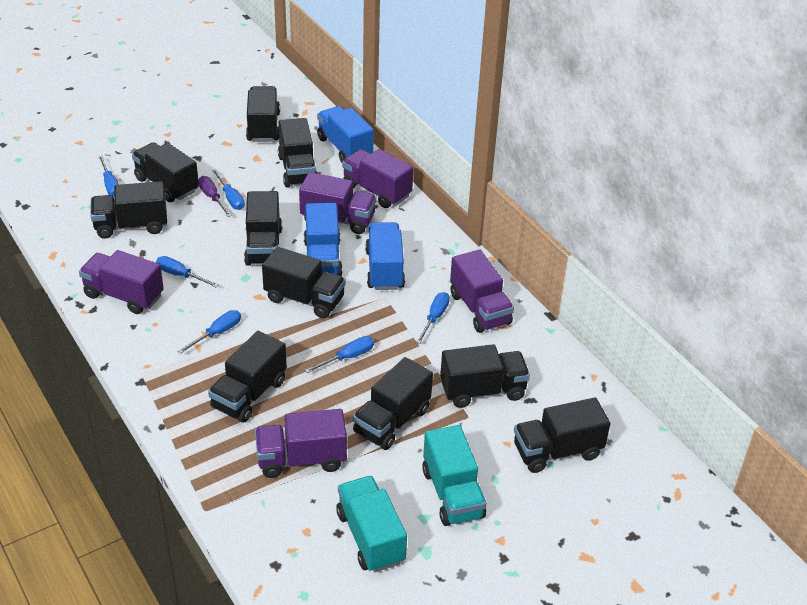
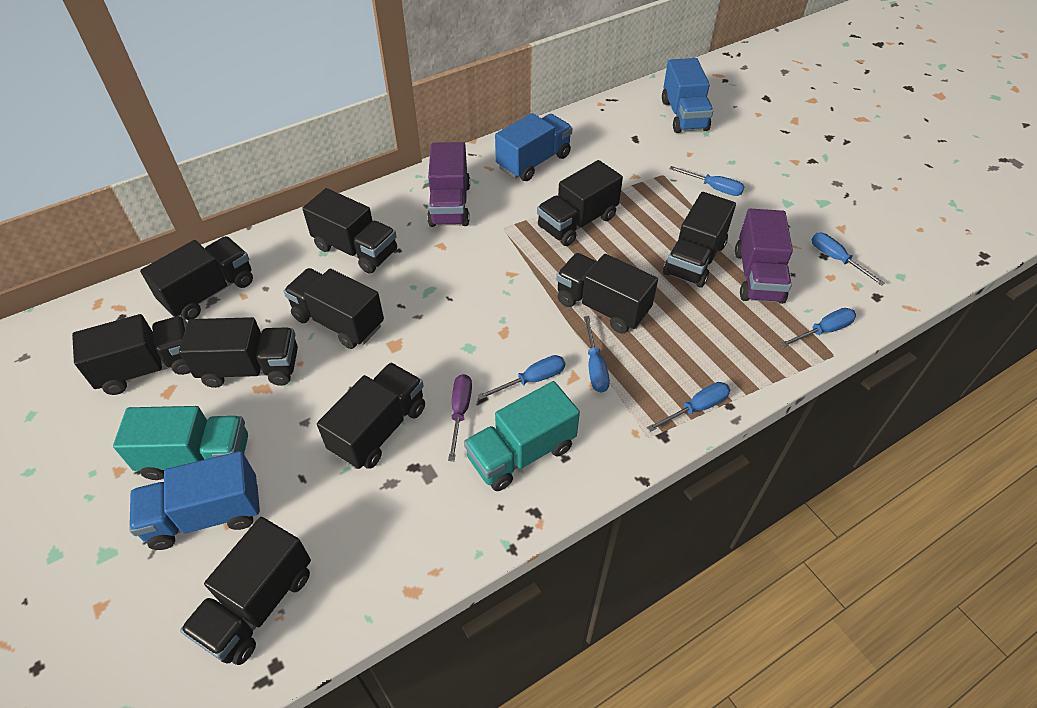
purple truck: 5 -> 2

